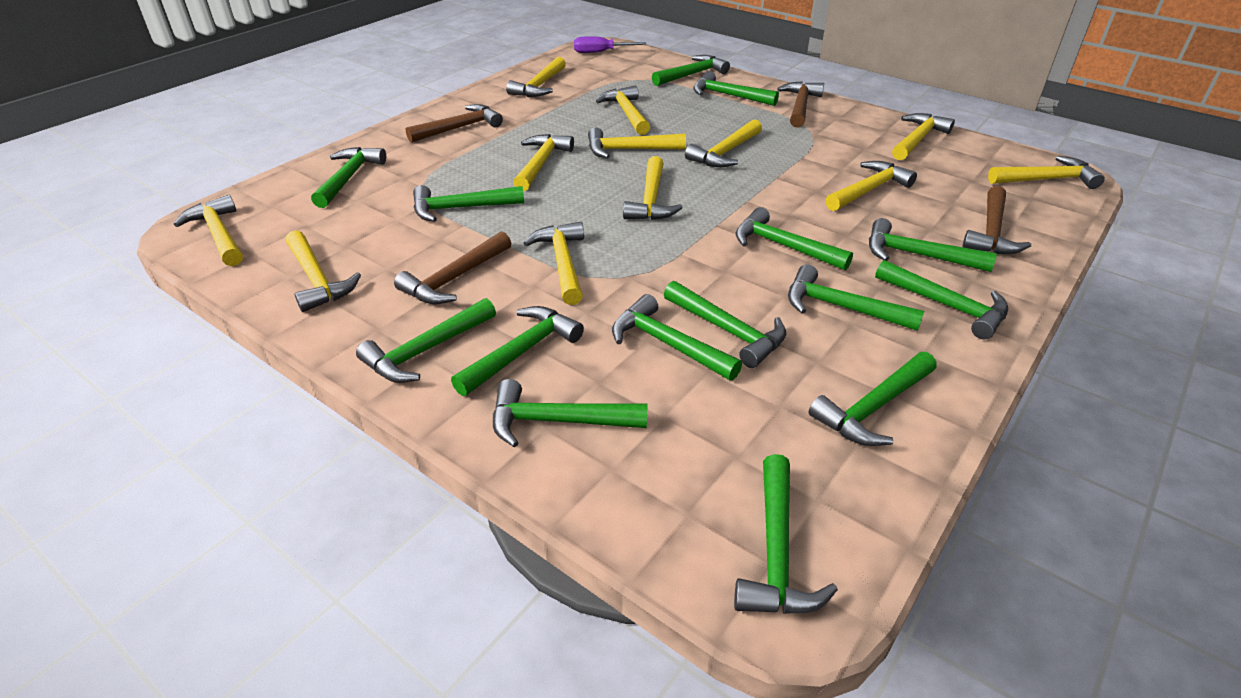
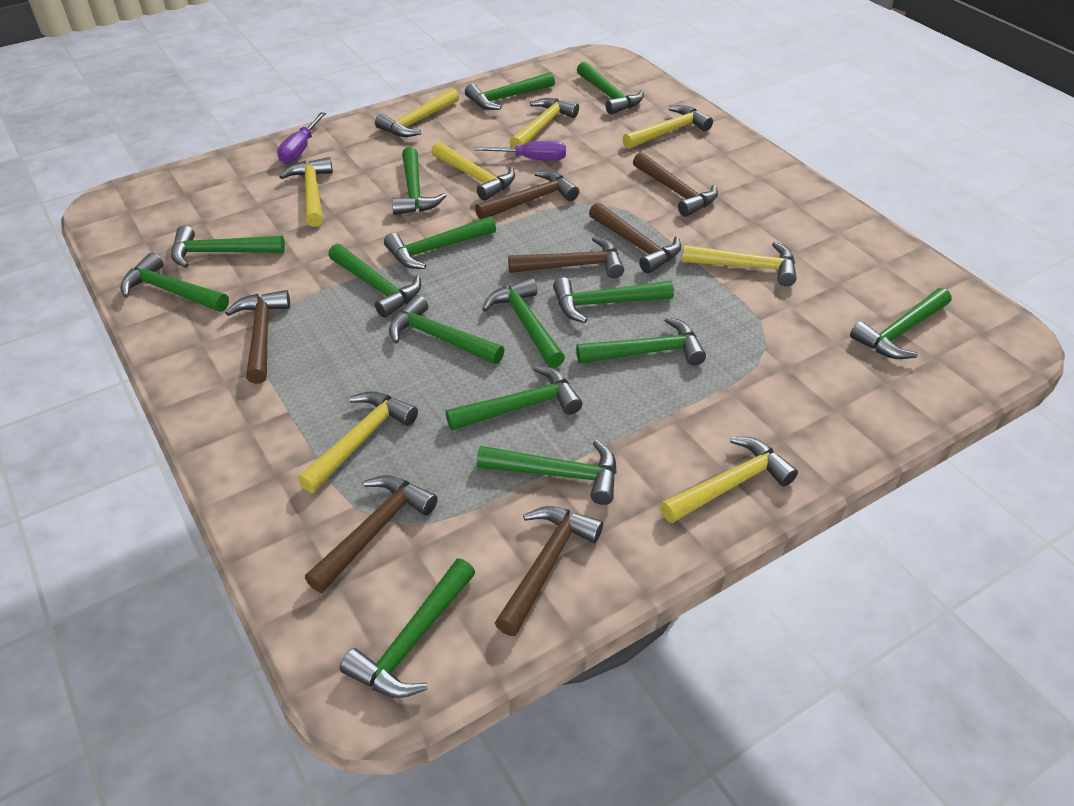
brown hammer: 4 -> 7
purple screwdriver: 1 -> 2
yellow hammer: 12 -> 8

